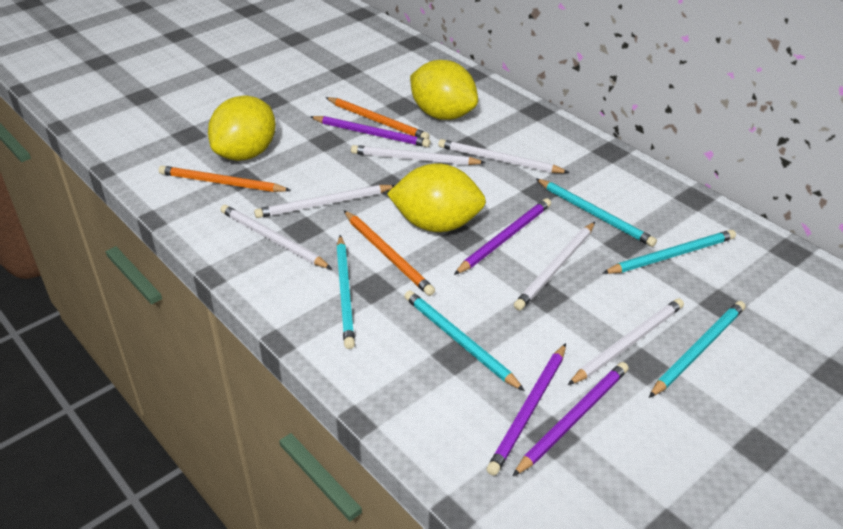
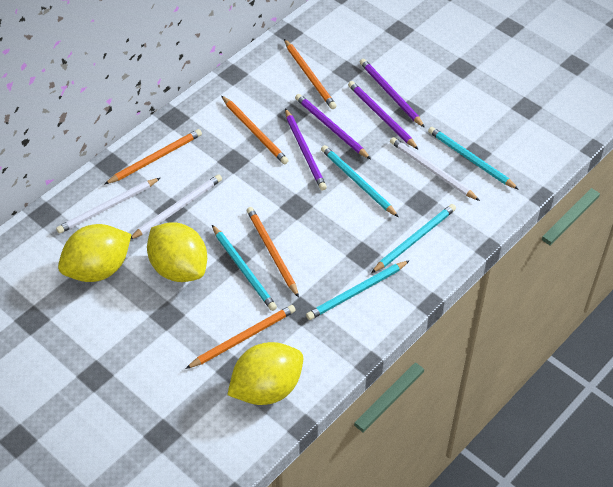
orange pencil: 3 -> 5
white pencil: 6 -> 3

